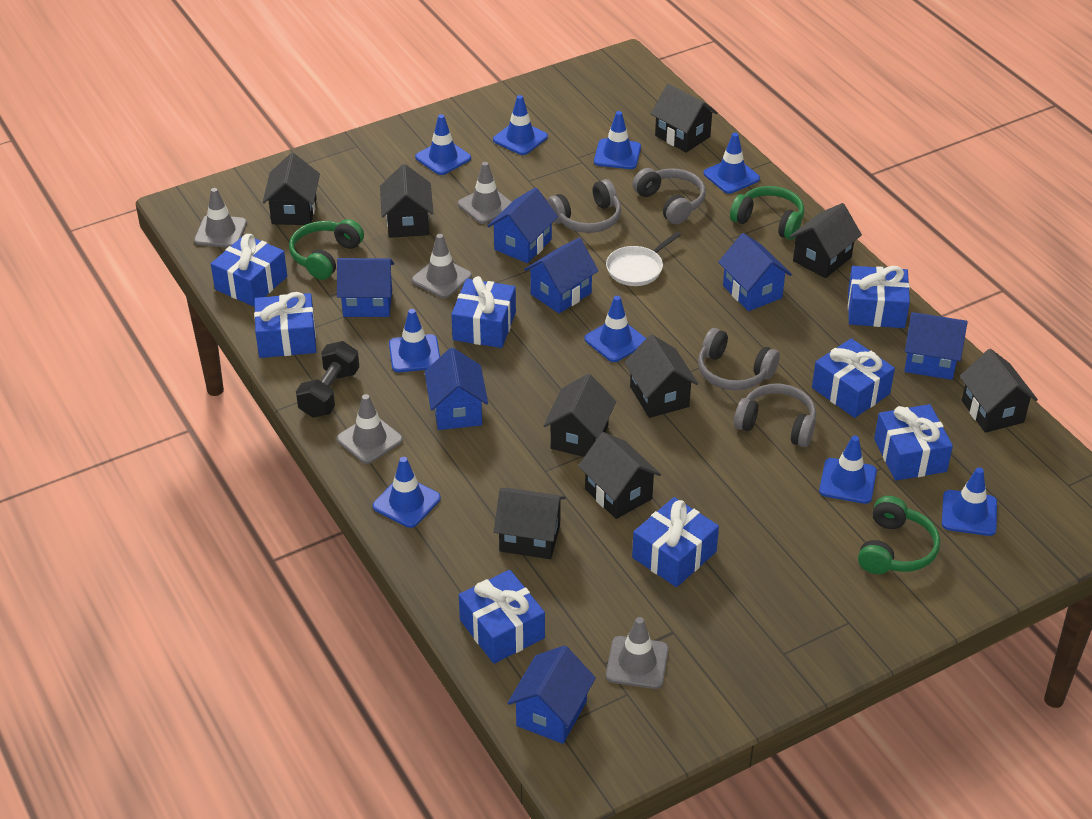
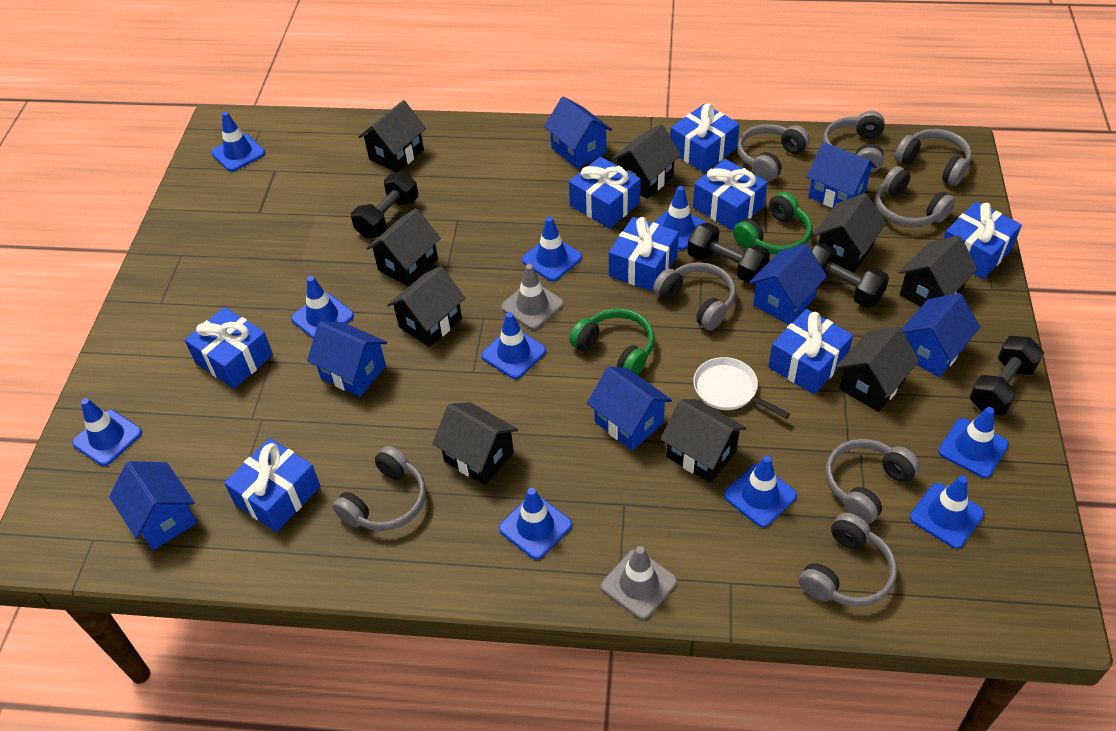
black dumbbell: 1 -> 4
blue traffic cone: 9 -> 10
green headphones: 3 -> 2
grey headphones: 4 -> 8
grey traffic cone: 5 -> 2

